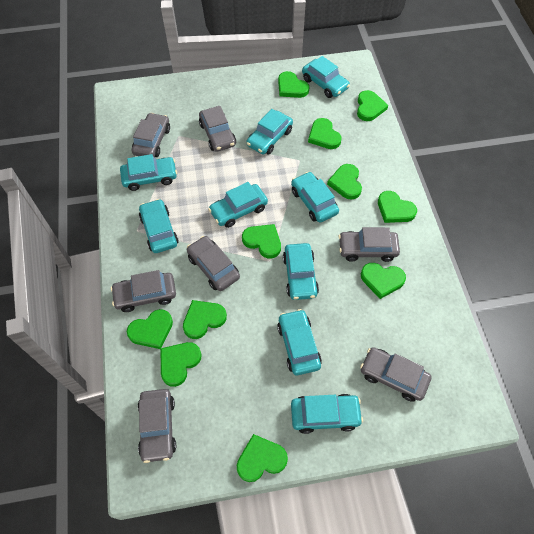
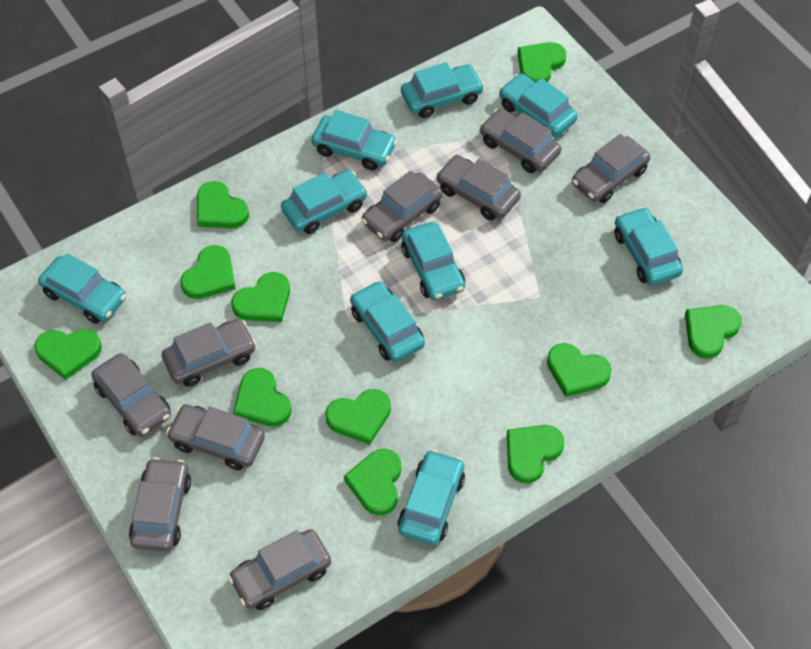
grey car: 7 -> 9

